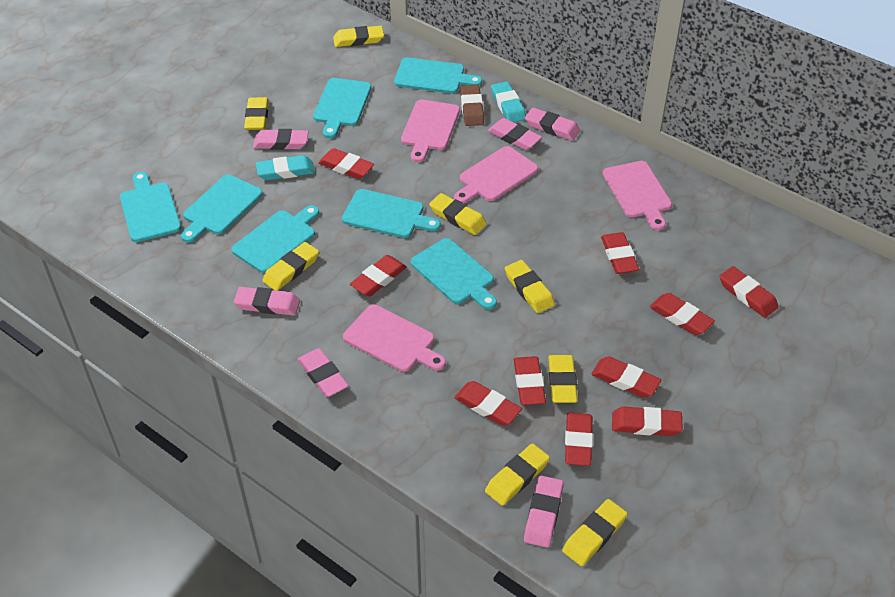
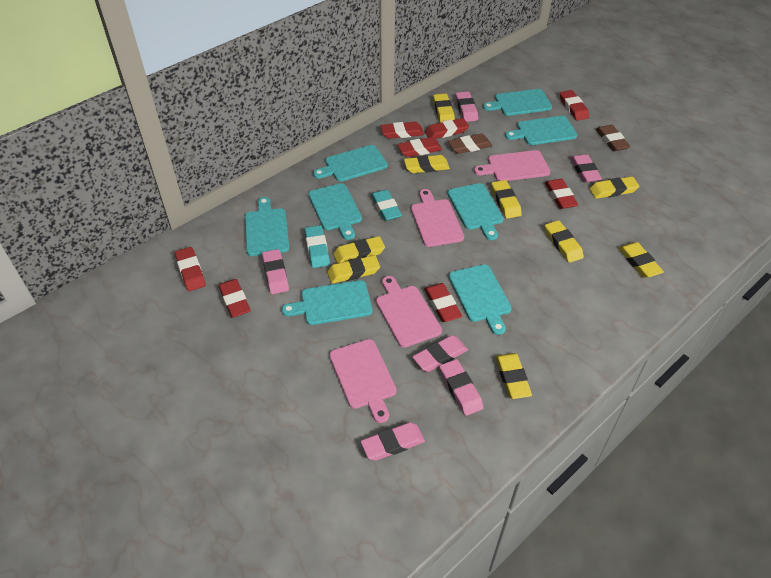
brown eraser: 1 -> 2
red eraser: 10 -> 8
turquoise cutting board: 7 -> 8
yellow eraser: 8 -> 9

